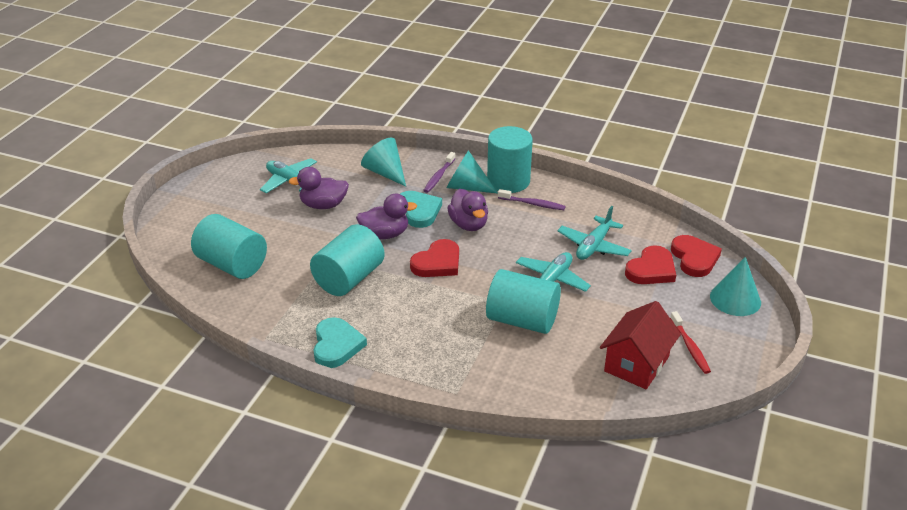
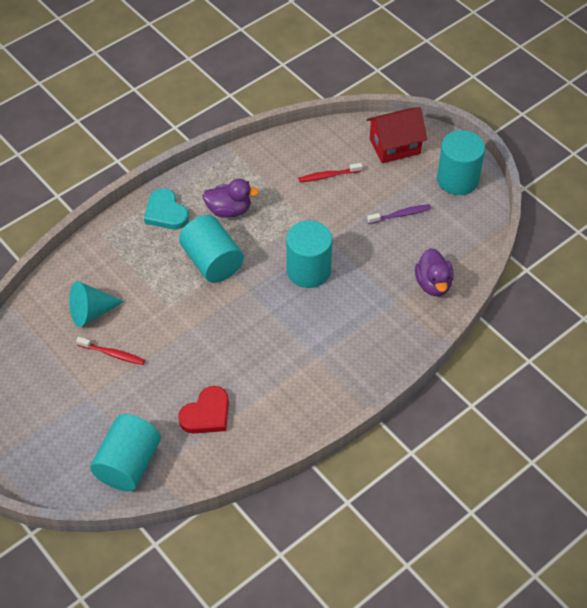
purple duck: 3 -> 2
purple toothbrush: 2 -> 1
red heart: 3 -> 1
red toothbrush: 1 -> 2
turquoise cone: 3 -> 1
turquoise heart: 2 -> 1
turquoise plane: 3 -> 0

